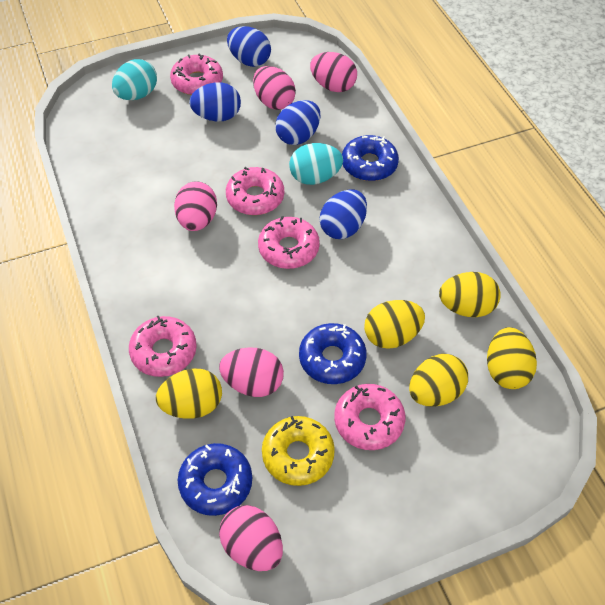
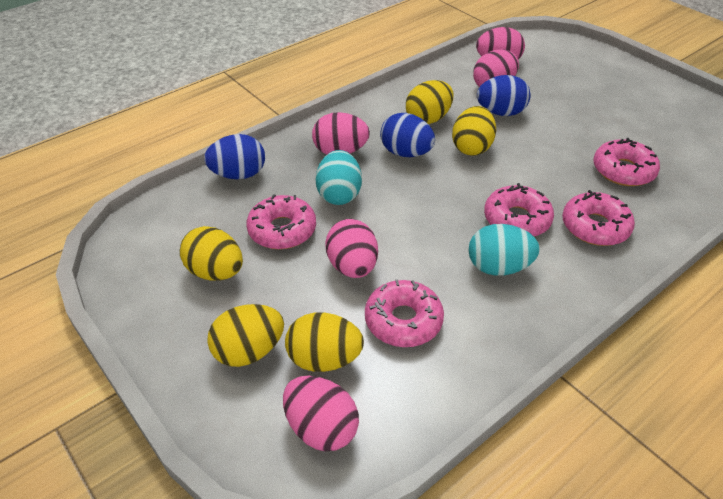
blue donut: 3 -> 0
blue egg: 4 -> 3
yellow donut: 1 -> 0

